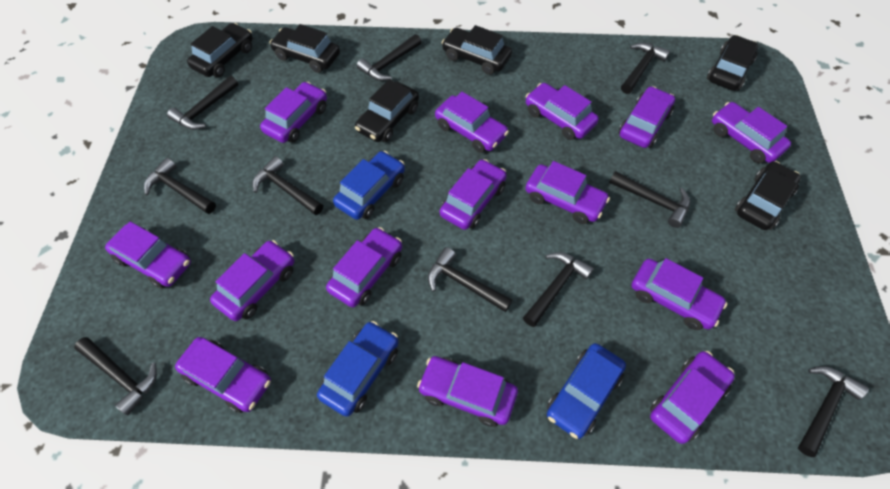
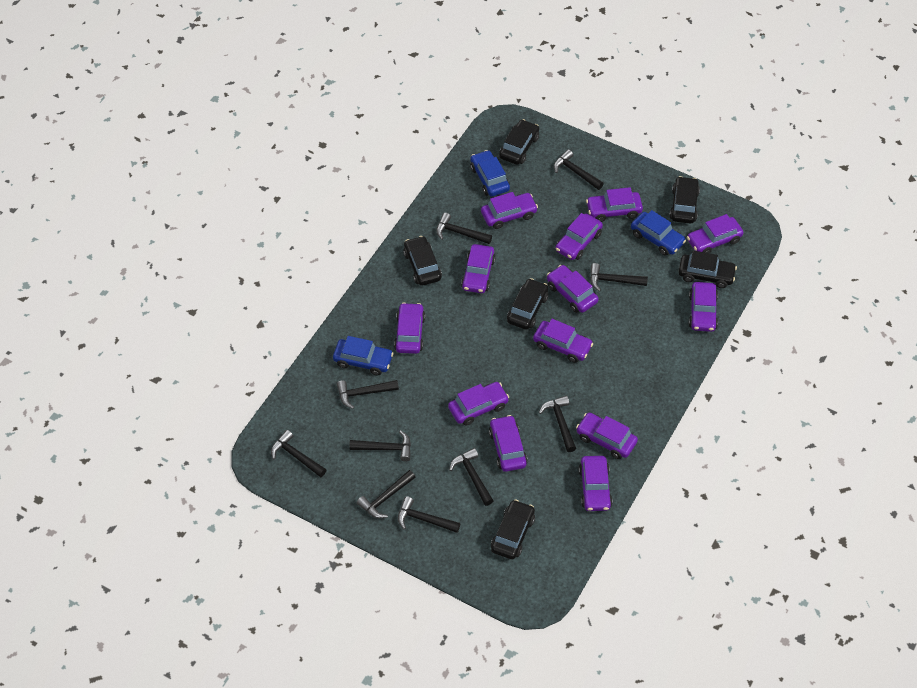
purple car: 14 -> 13

